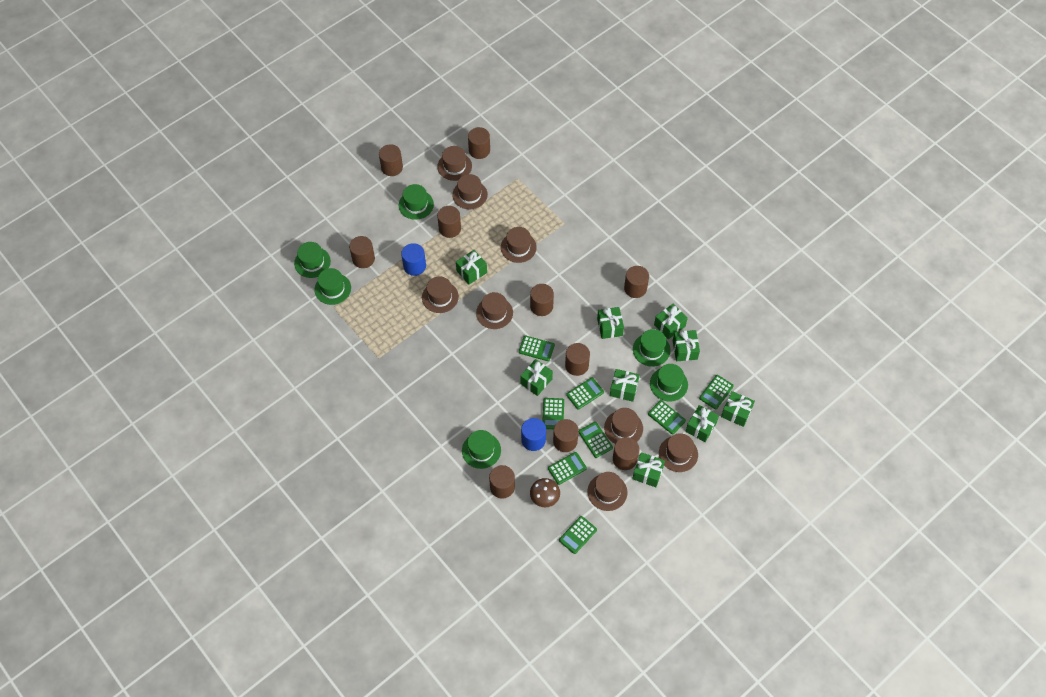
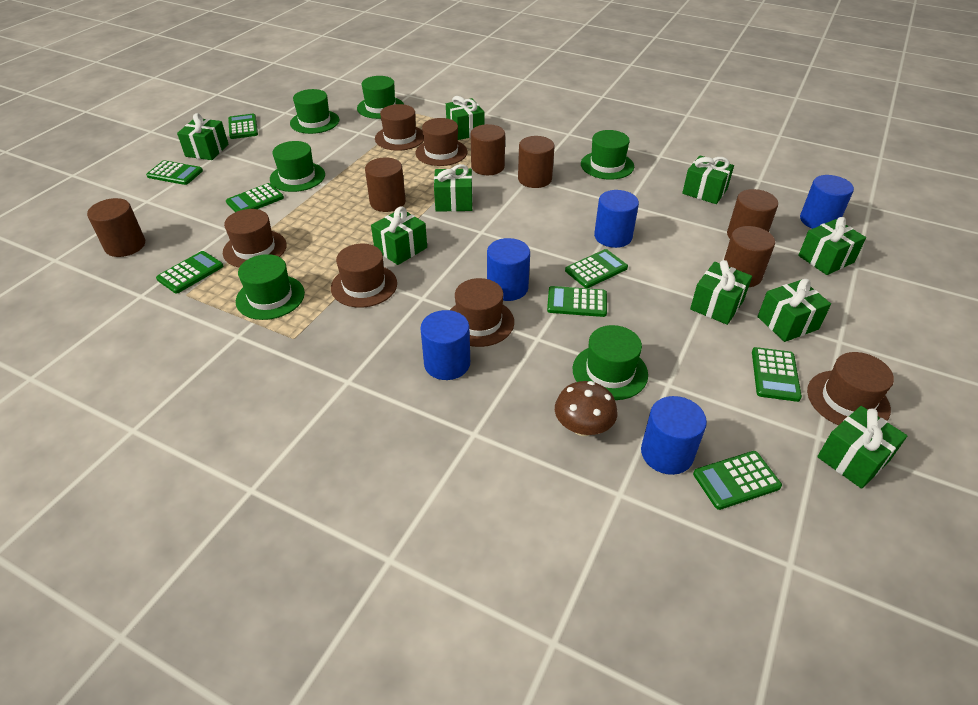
blue cylinder: 2 -> 5
brown cylinder: 10 -> 6
brown hat: 8 -> 6

